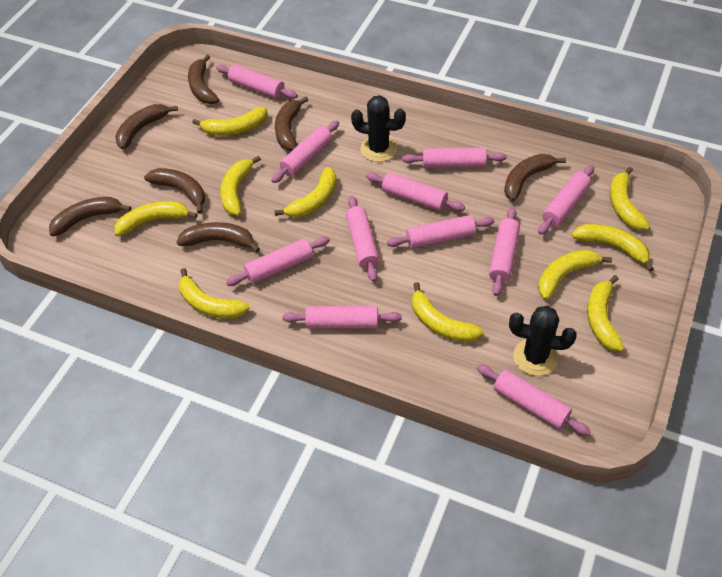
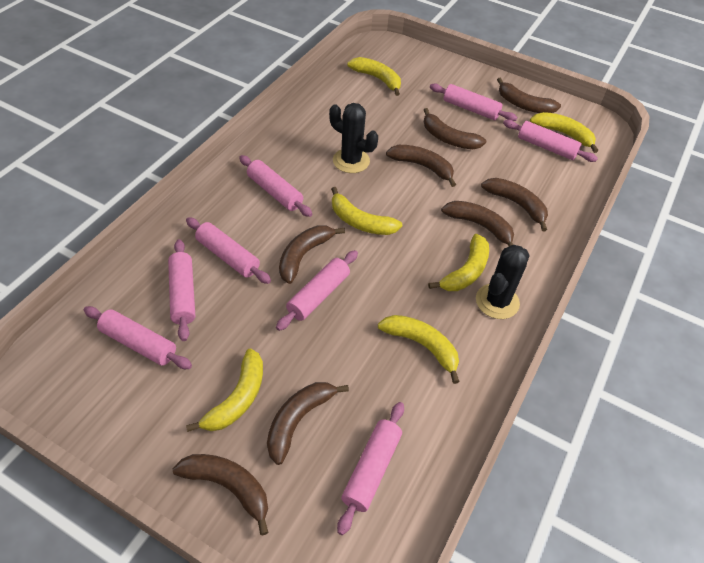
brown banana: 7 -> 8
pink rolling pin: 11 -> 8
yellow banana: 10 -> 6

